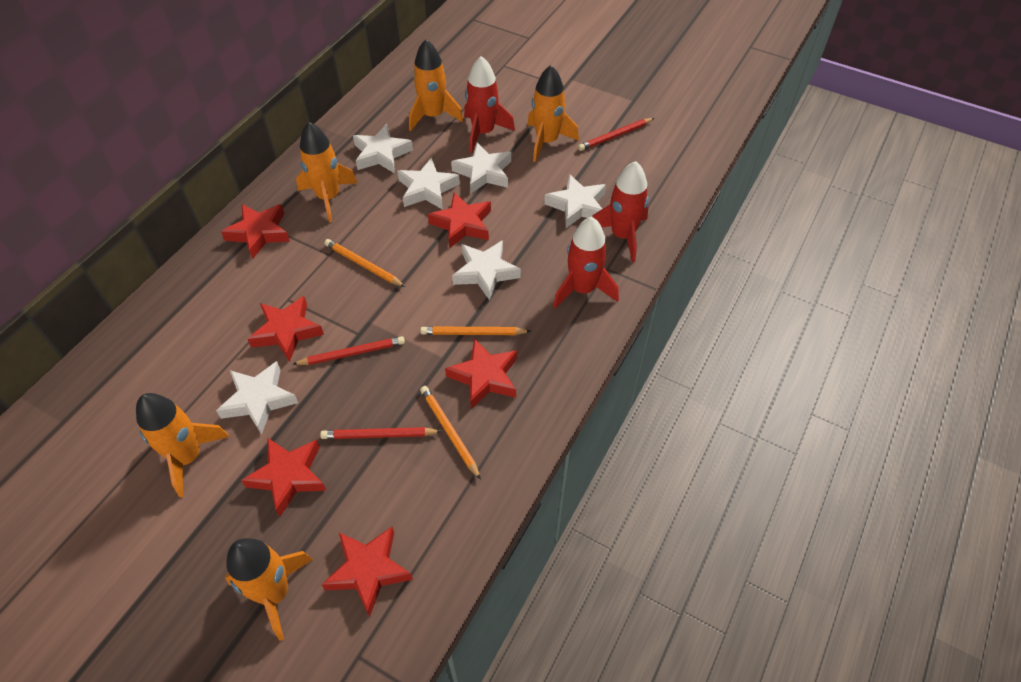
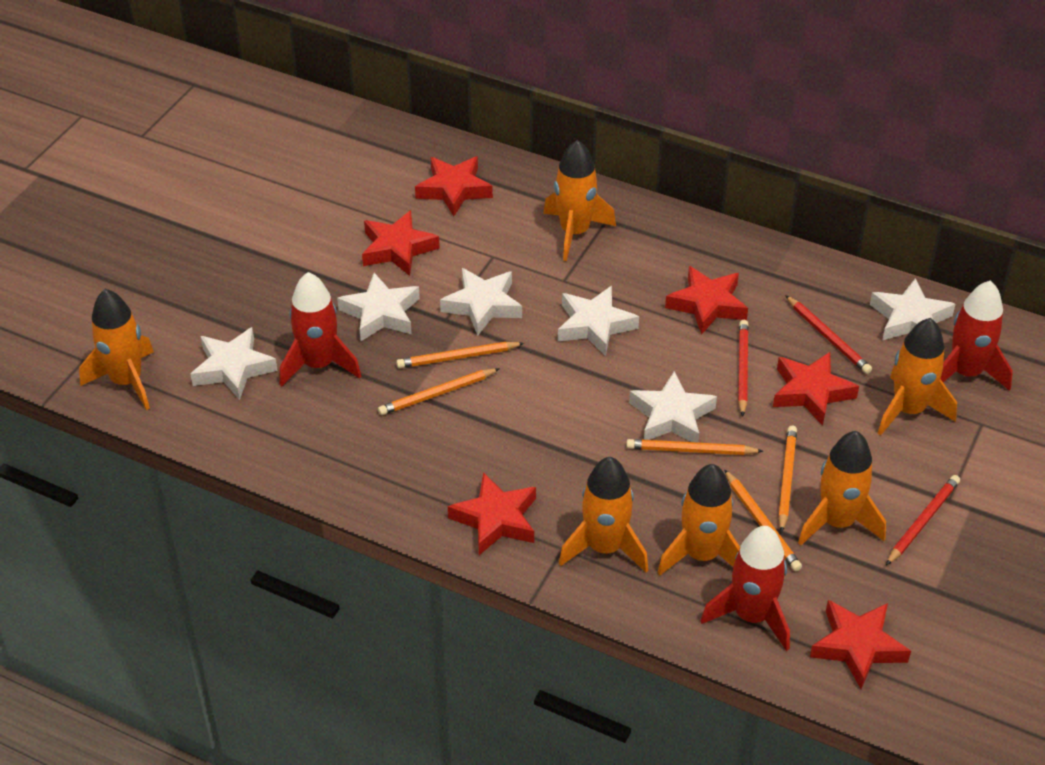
orange pencil: 3 -> 5
orange rocket: 5 -> 6

